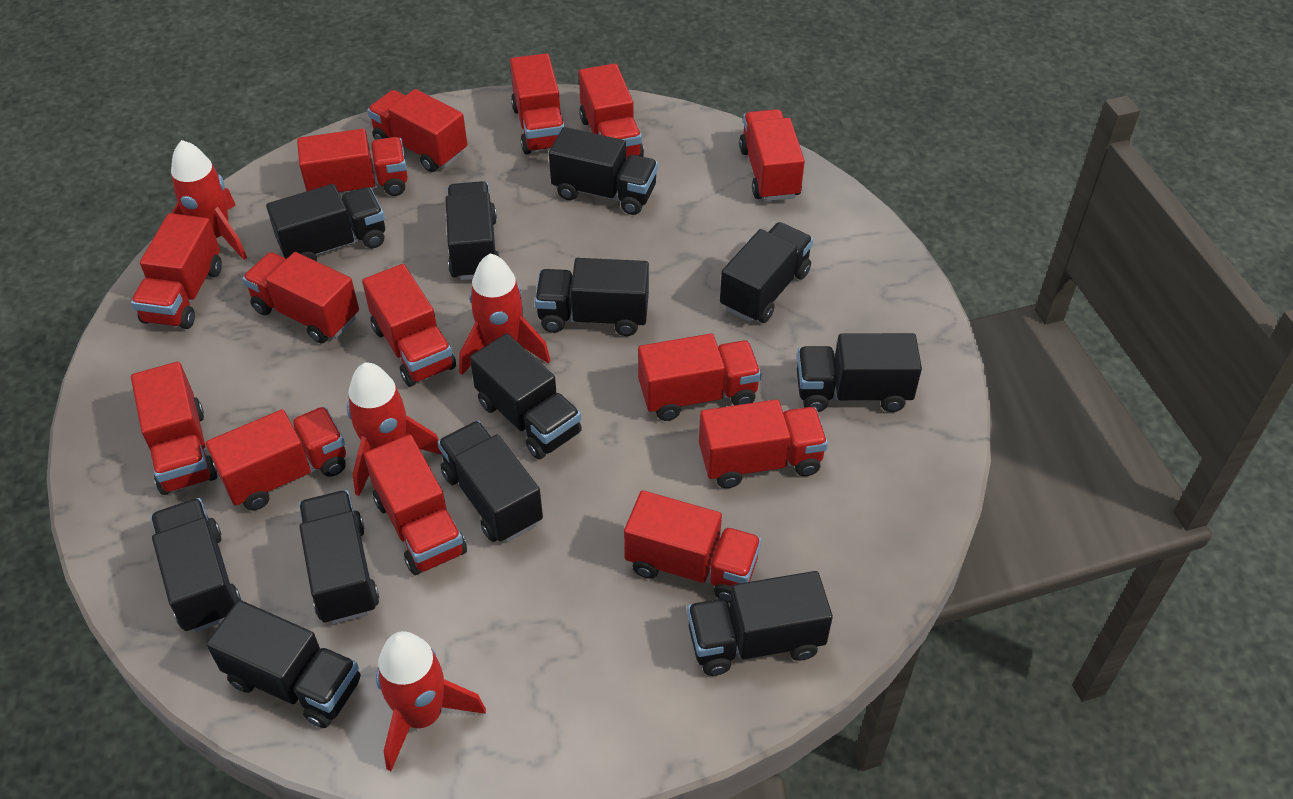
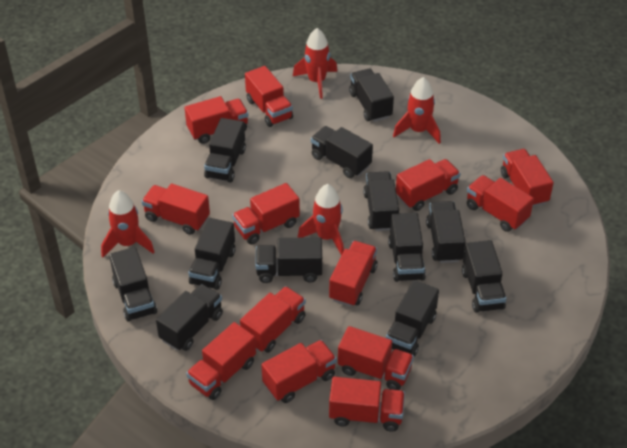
red truck: 14 -> 13

